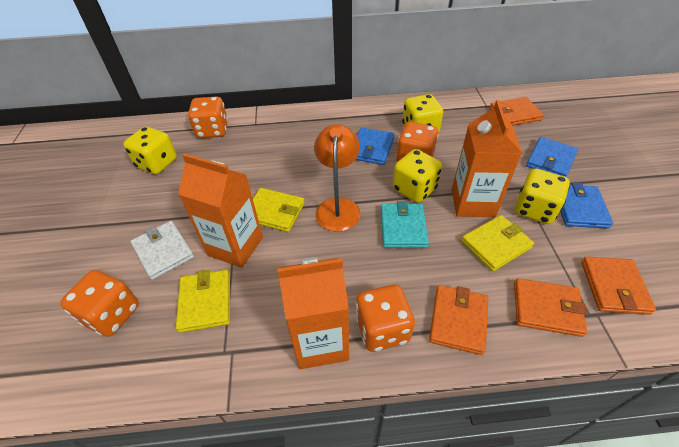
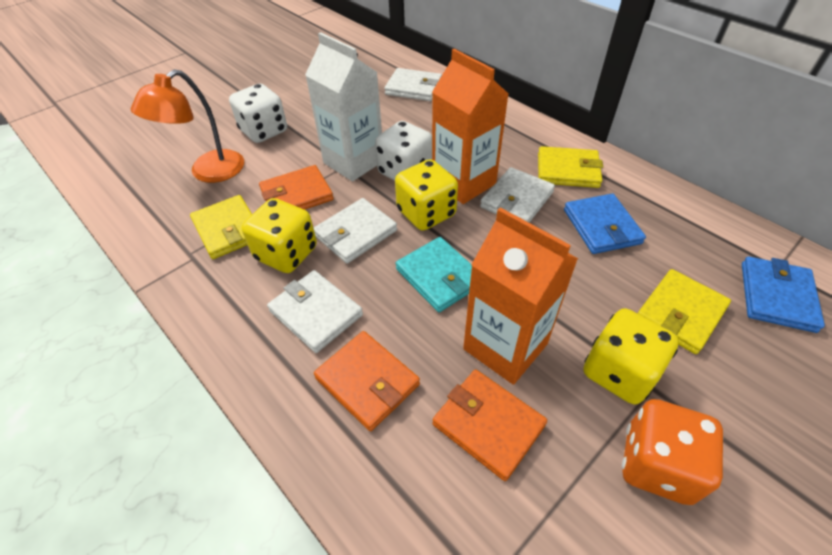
blue wallet: 3 -> 2
orange carton: 3 -> 2
orange dice: 4 -> 1
orange wallet: 4 -> 3
white carton: 0 -> 1
white dice: 0 -> 2
white wallet: 1 -> 4
yellow dice: 4 -> 3

